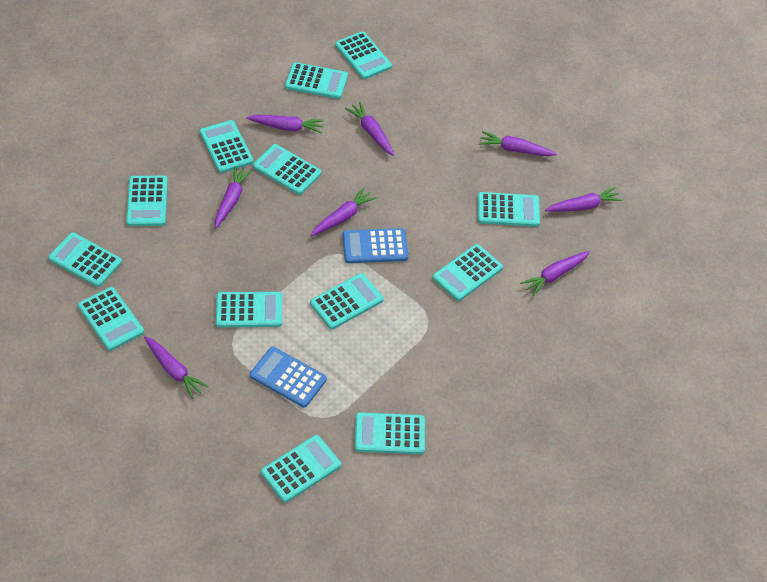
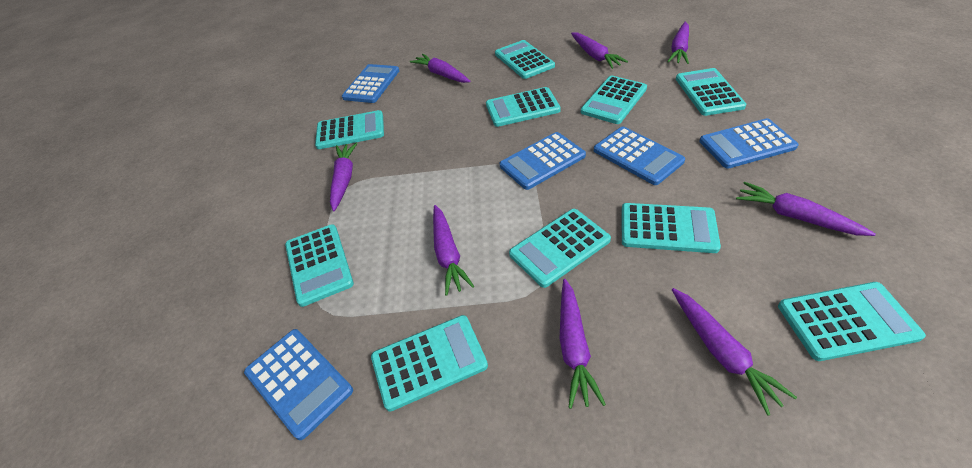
blue calculator: 2 -> 5
turquoise calculator: 13 -> 10

